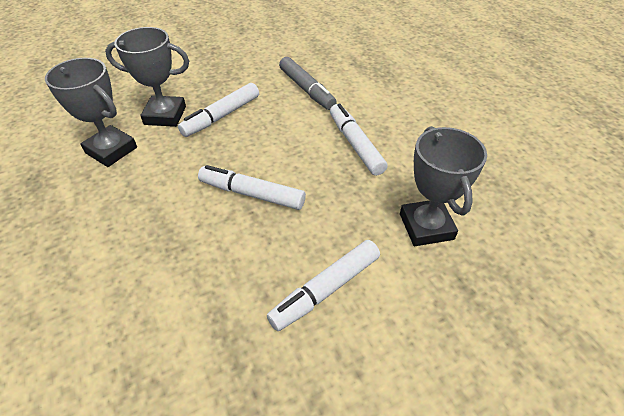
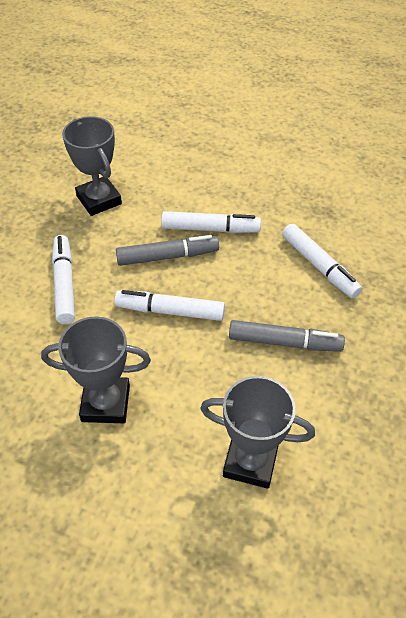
grey marker: 1 -> 2

